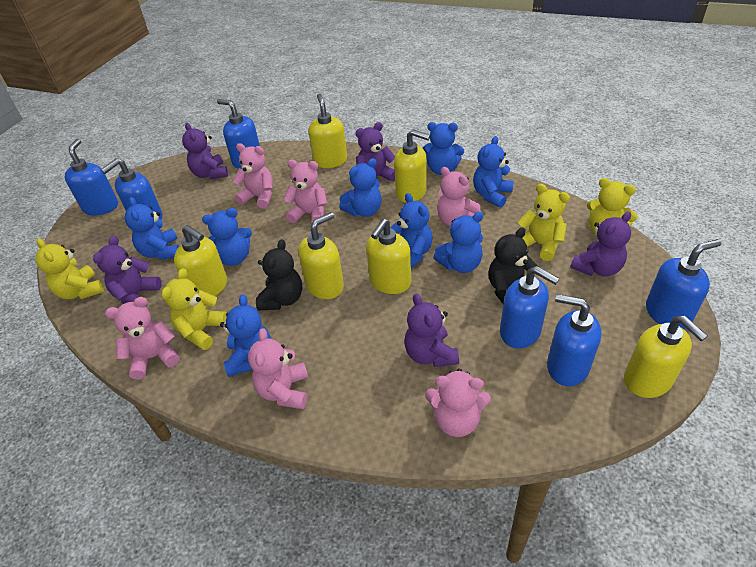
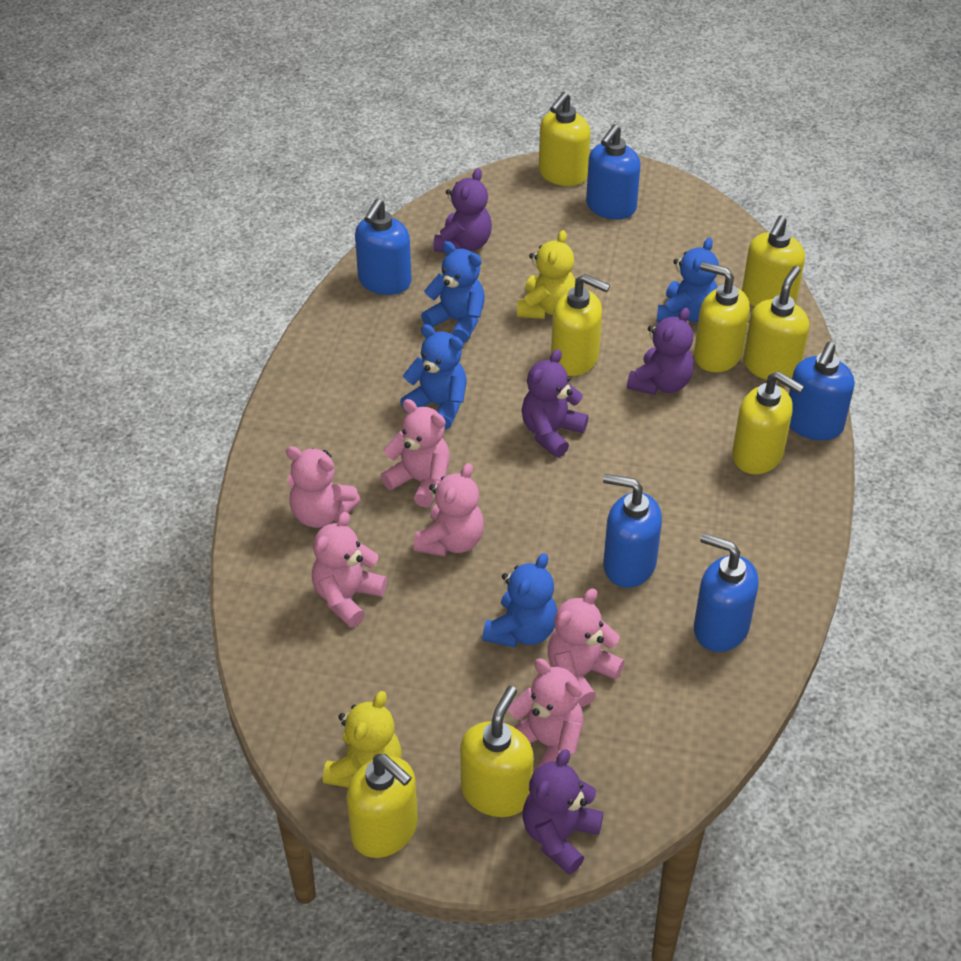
black teddy bear: 2 -> 0
blue soap dispenser: 6 -> 5
blue teddy bear: 8 -> 4
purple teddy bear: 5 -> 4
yellow soap dispenser: 6 -> 8
yellow teddy bear: 4 -> 2

